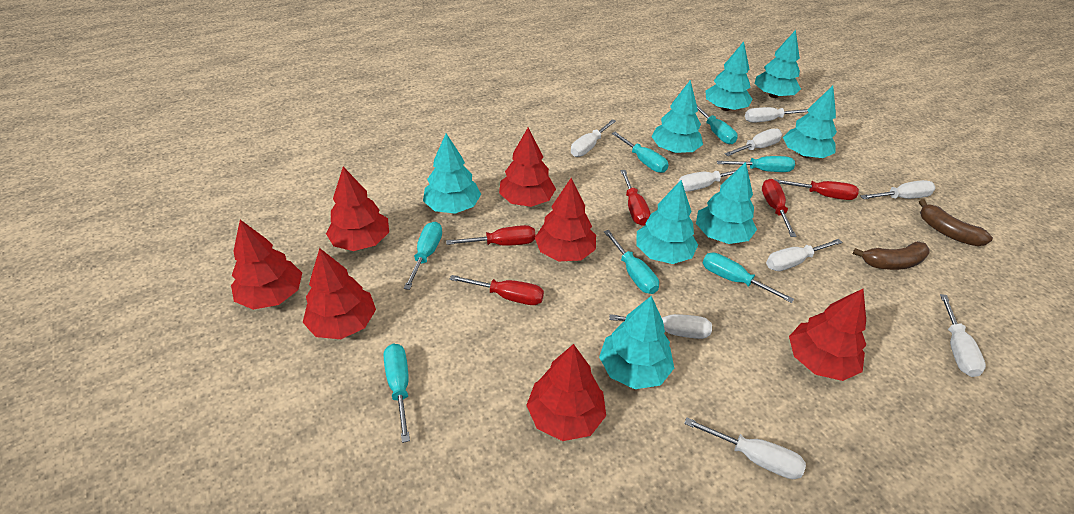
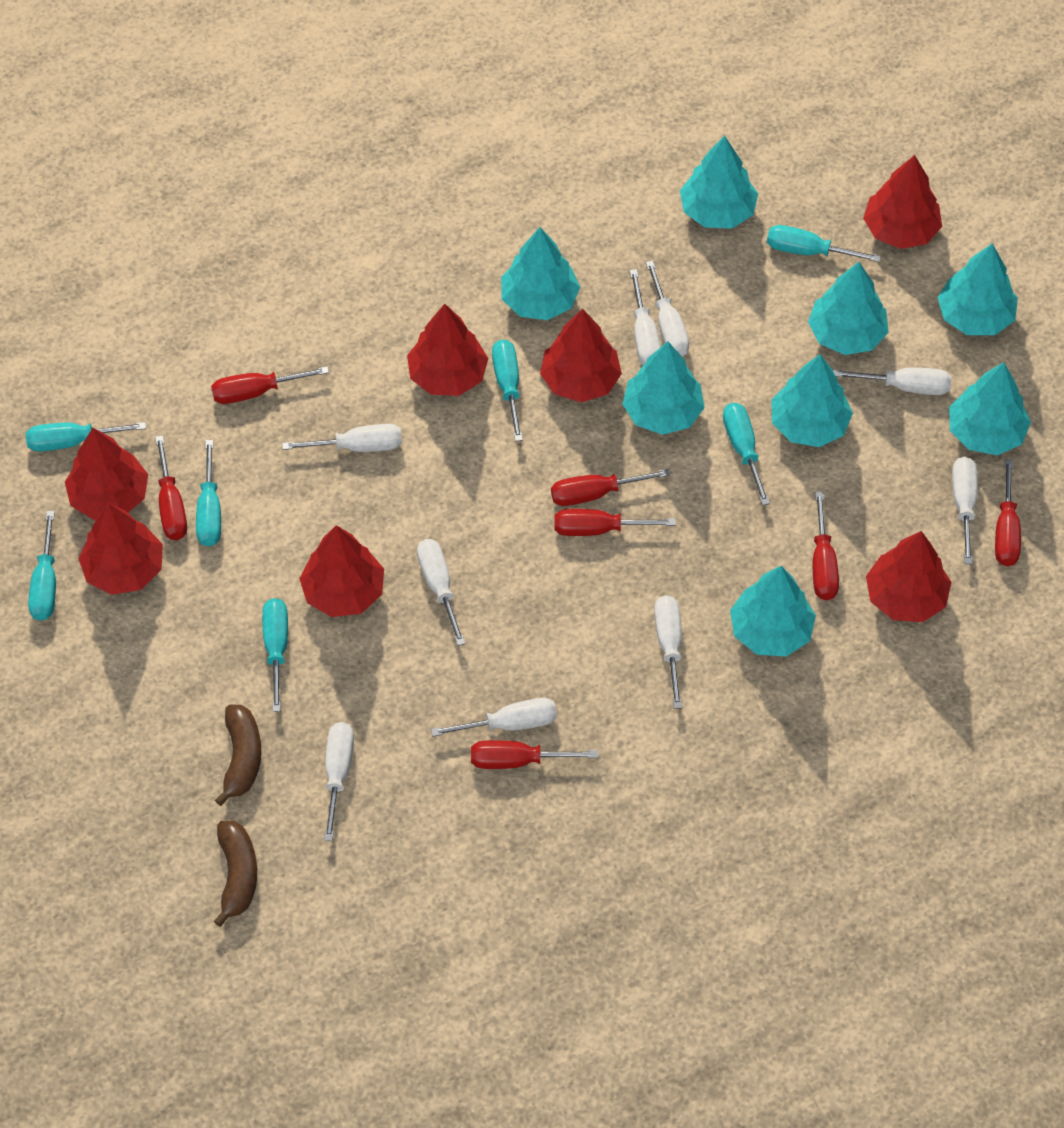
red screwdriver: 5 -> 7

